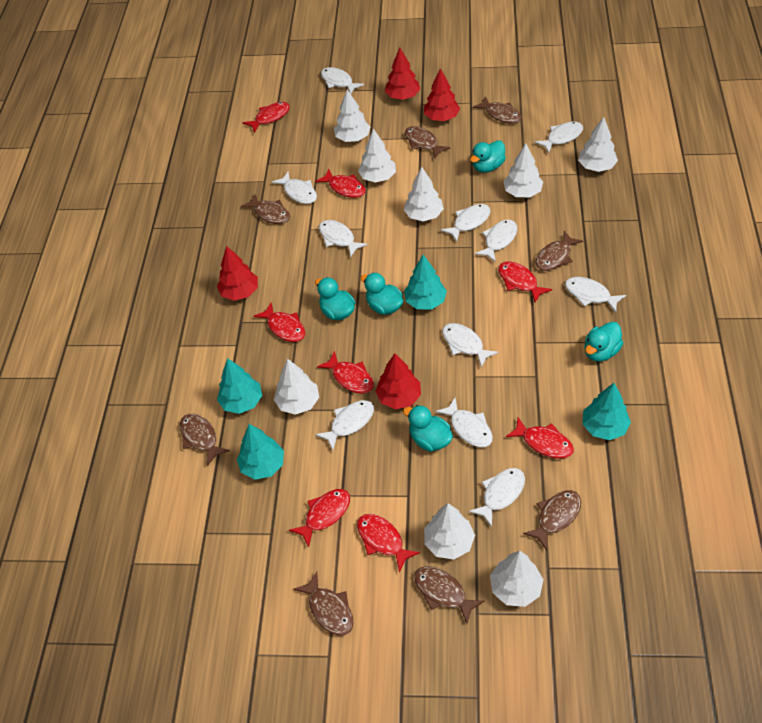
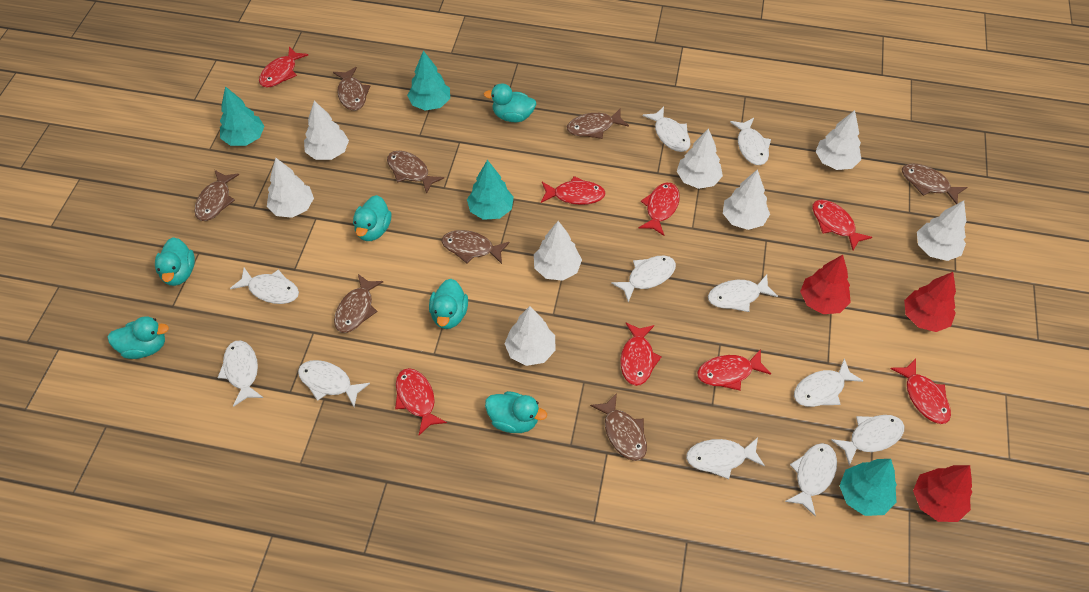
red tree: 4 -> 3
turquoise duck: 5 -> 6

